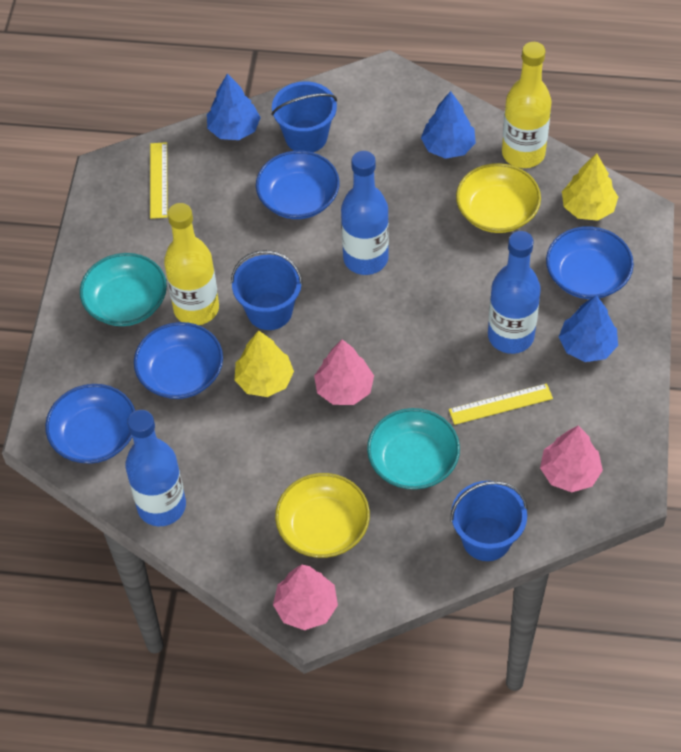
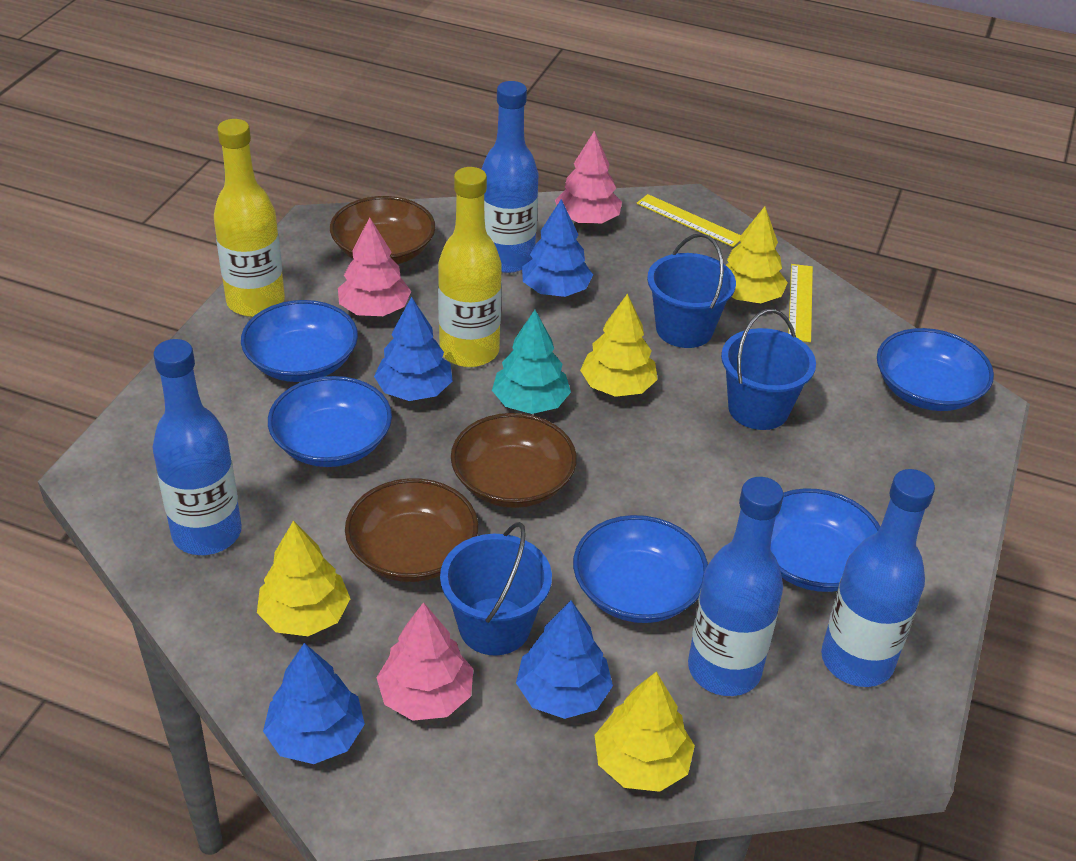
blue bottle: 3 -> 4
blue bowl: 4 -> 5
blue tree: 3 -> 4
brown bowl: 0 -> 3
turquoise bowl: 2 -> 0
turquoise tree: 0 -> 1
yellow bowl: 2 -> 0
yellow tree: 2 -> 4

